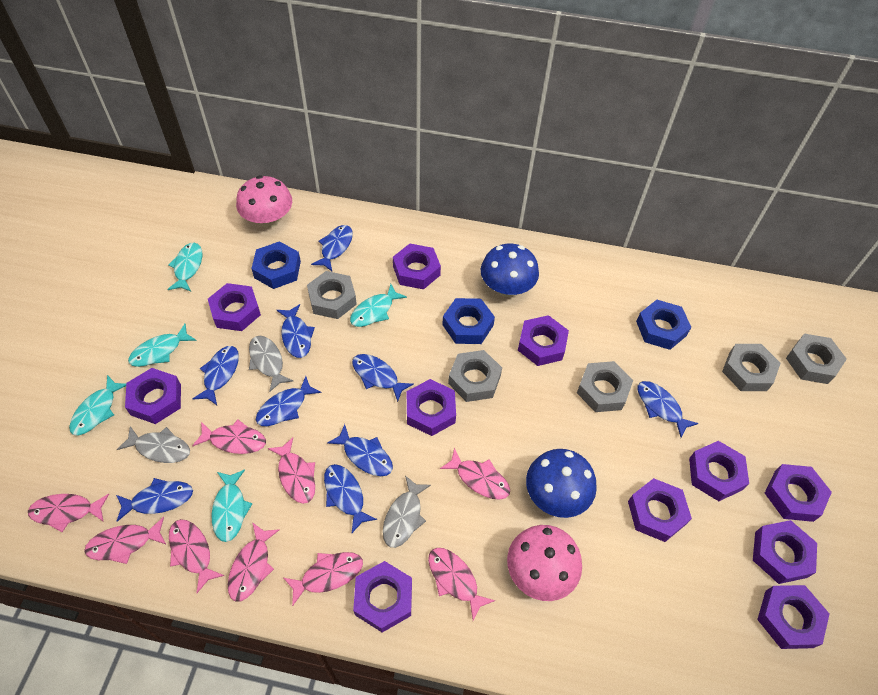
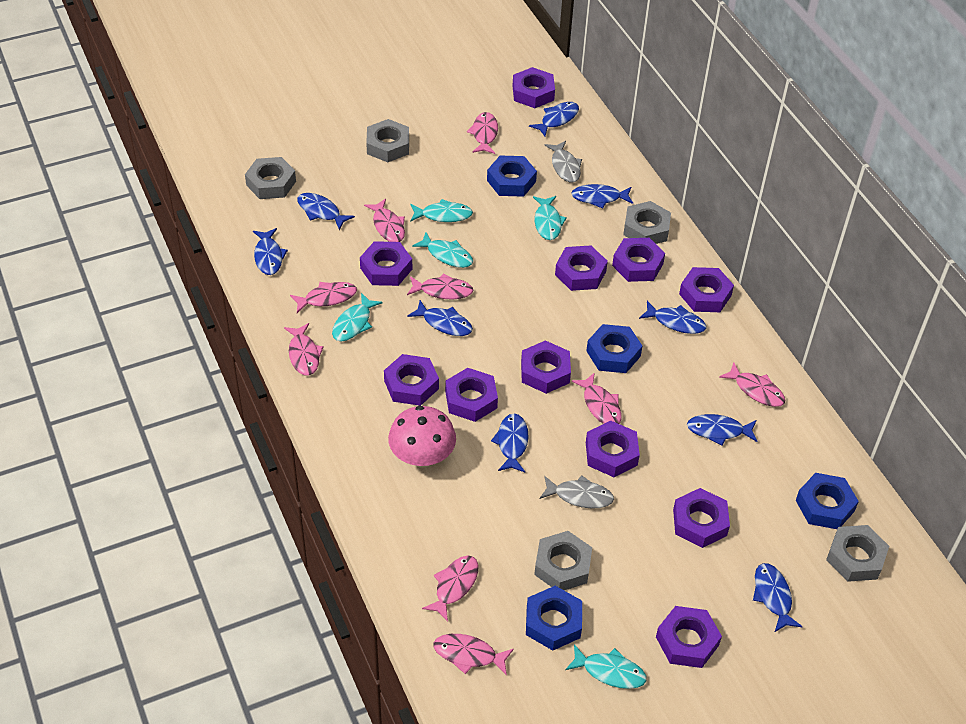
blue mushroom: 2 -> 0
blue nut: 3 -> 4
grey fish: 3 -> 2
pink mushroom: 2 -> 1

